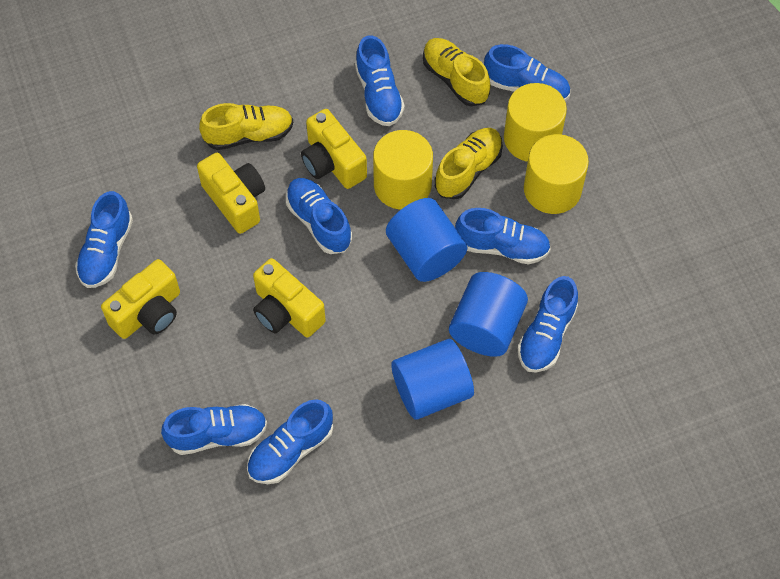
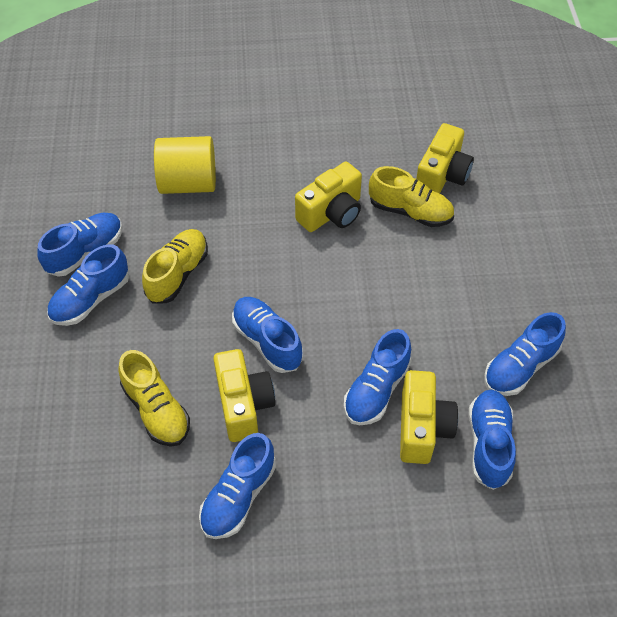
blue cylinder: 3 -> 0
blue shoe: 8 -> 7
yellow cylinder: 3 -> 1

